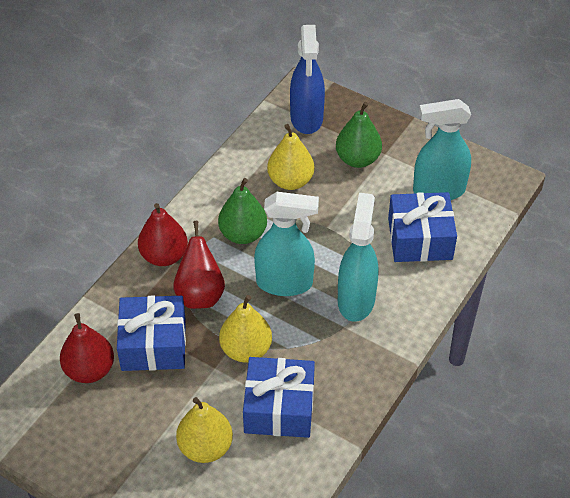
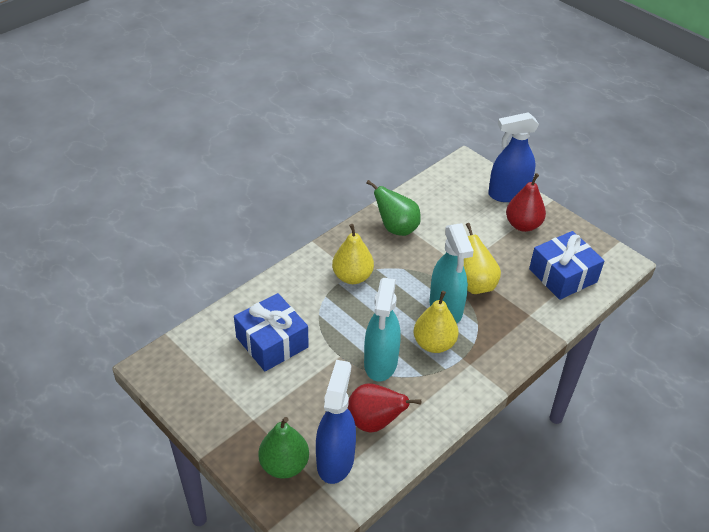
blue gift: 3 -> 2
blue spray bottle: 1 -> 2
red pear: 3 -> 2
turquoise spray bottle: 3 -> 2

